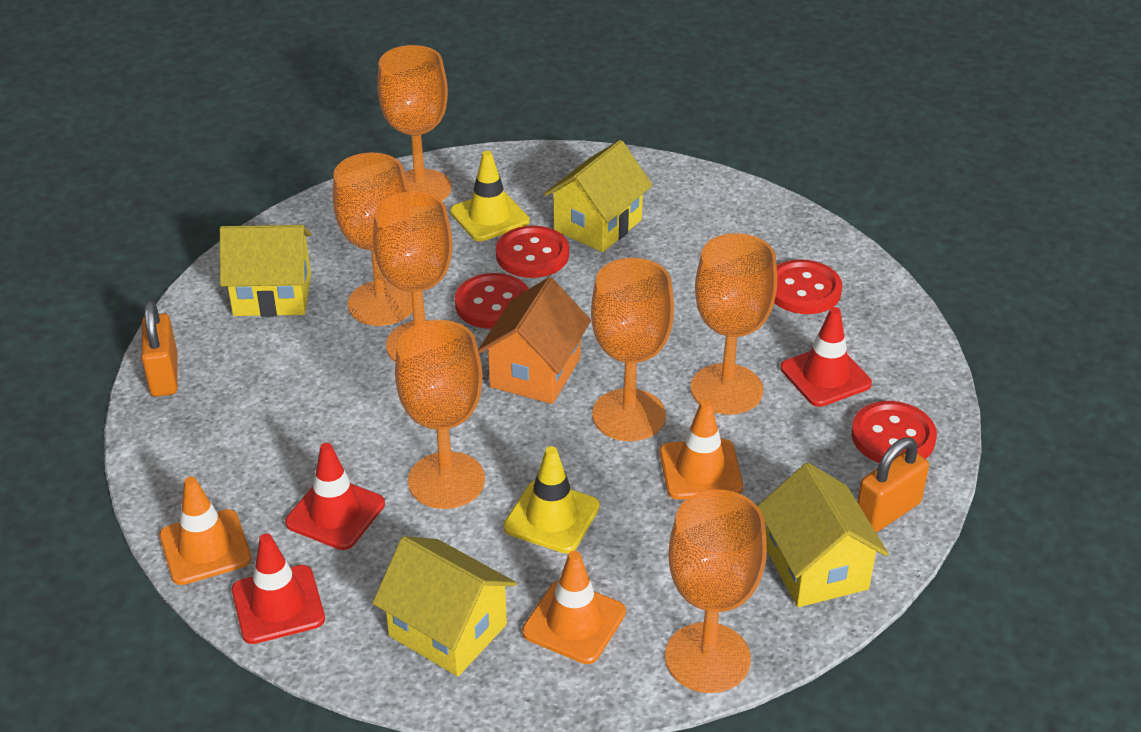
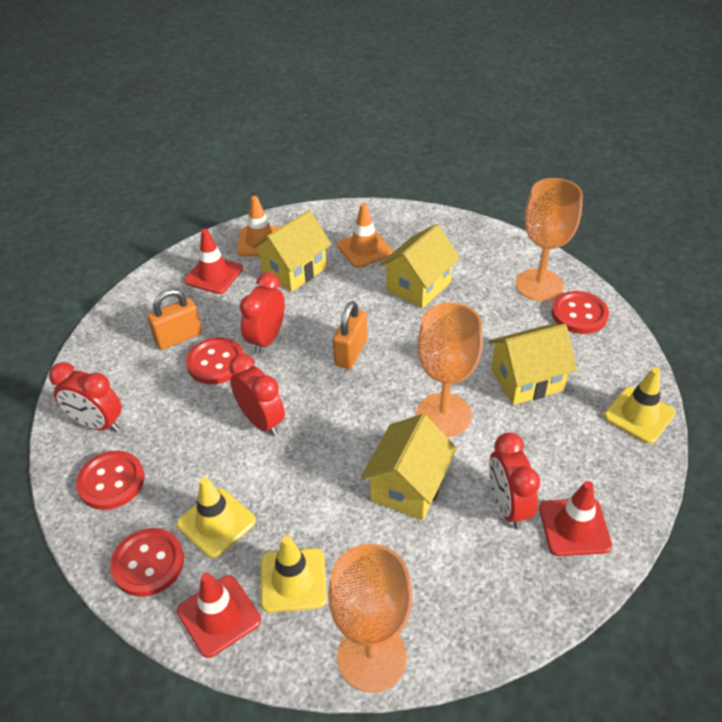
orange goblet: 7 -> 3
orange house: 1 -> 0
orange traffic cone: 3 -> 2
red clock: 0 -> 4
yellow traffic cone: 2 -> 3

